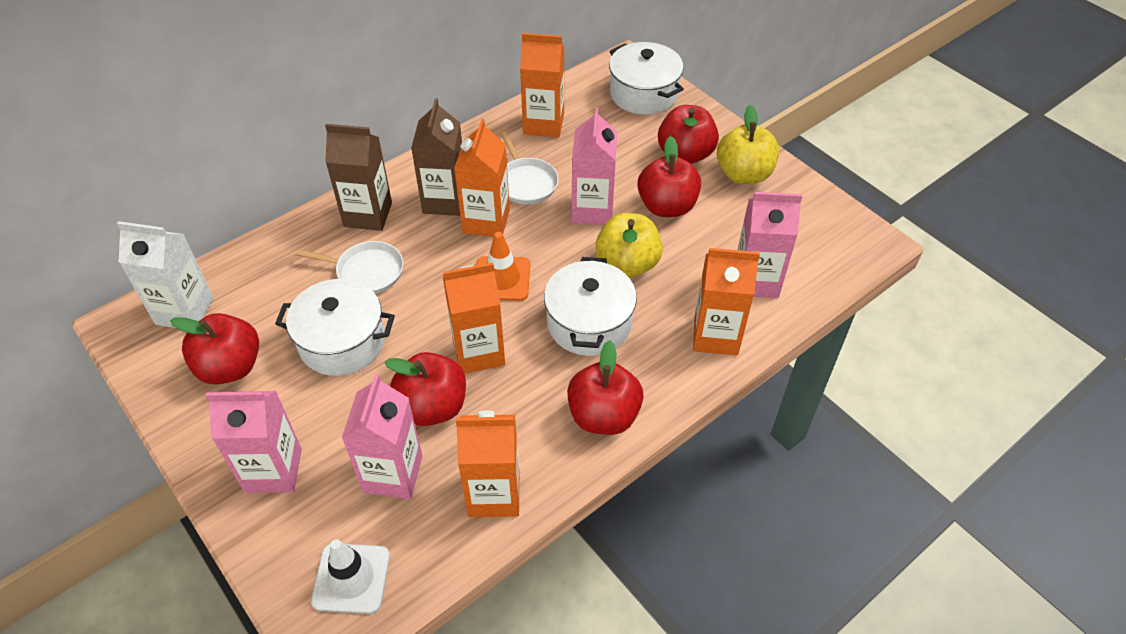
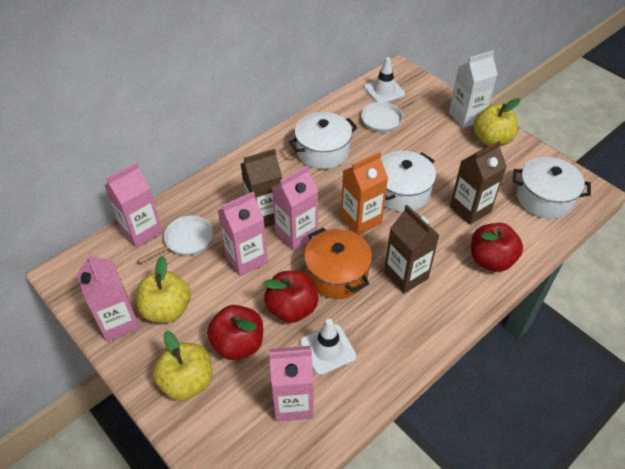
brown carton: 2 -> 3
orange carton: 5 -> 1
orange pot: 0 -> 1
orange traffic cone: 1 -> 0
pink carton: 4 -> 5
red apple: 5 -> 3
white traffic cone: 1 -> 2
yellow apple: 2 -> 3

